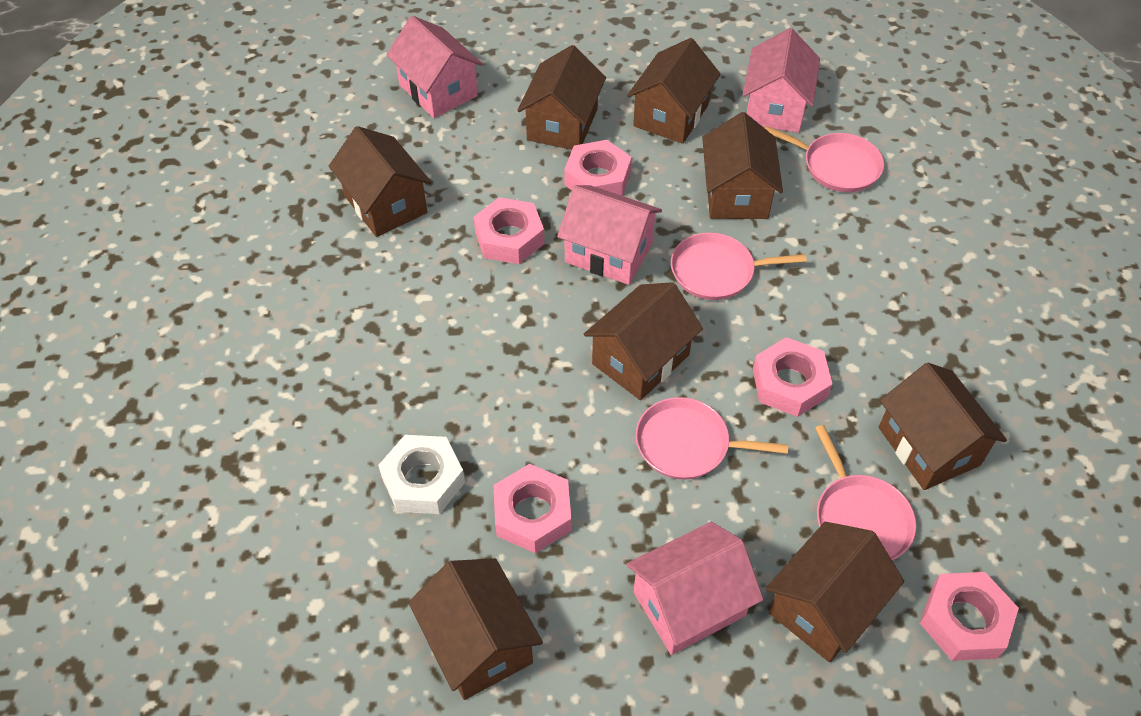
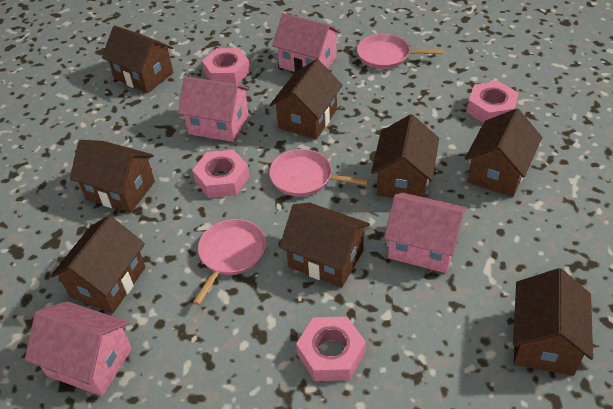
pink nut: 5 -> 4
pink pan: 4 -> 3
white nut: 1 -> 0

